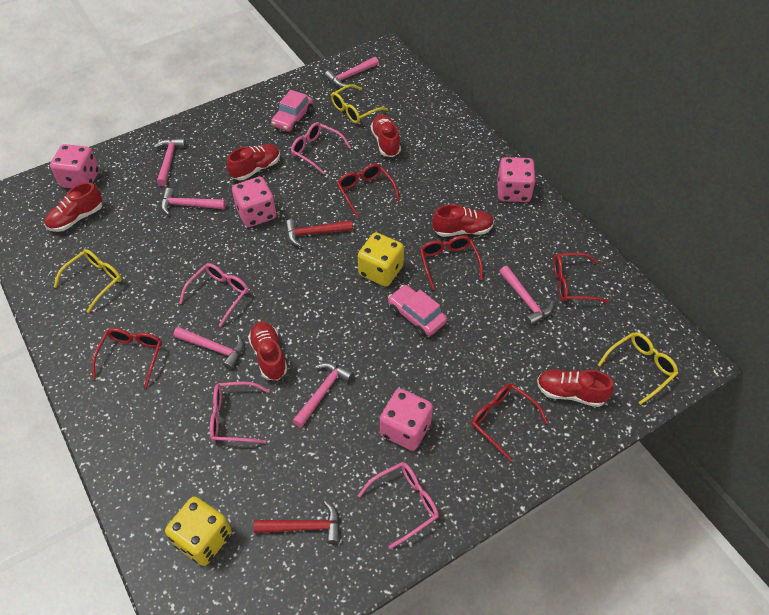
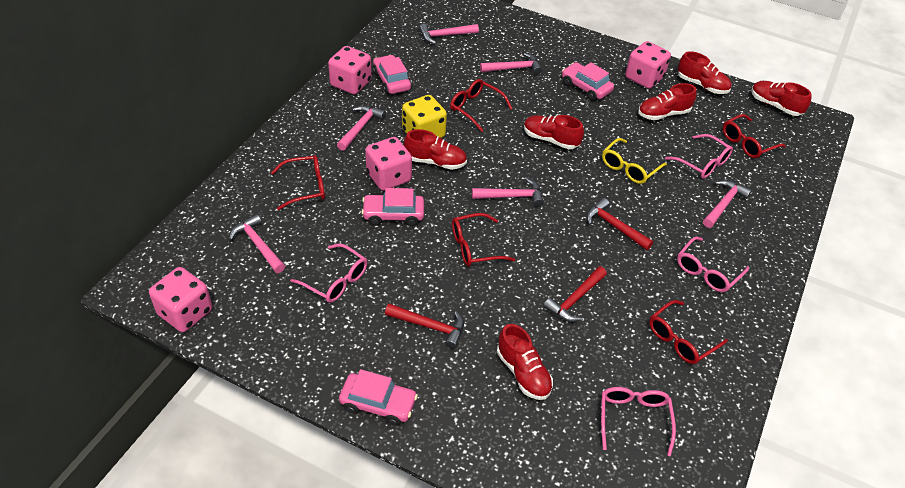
pink car: 2 -> 4
red hammer: 2 -> 3
yellow dice: 2 -> 1
yellow glasses: 3 -> 1

